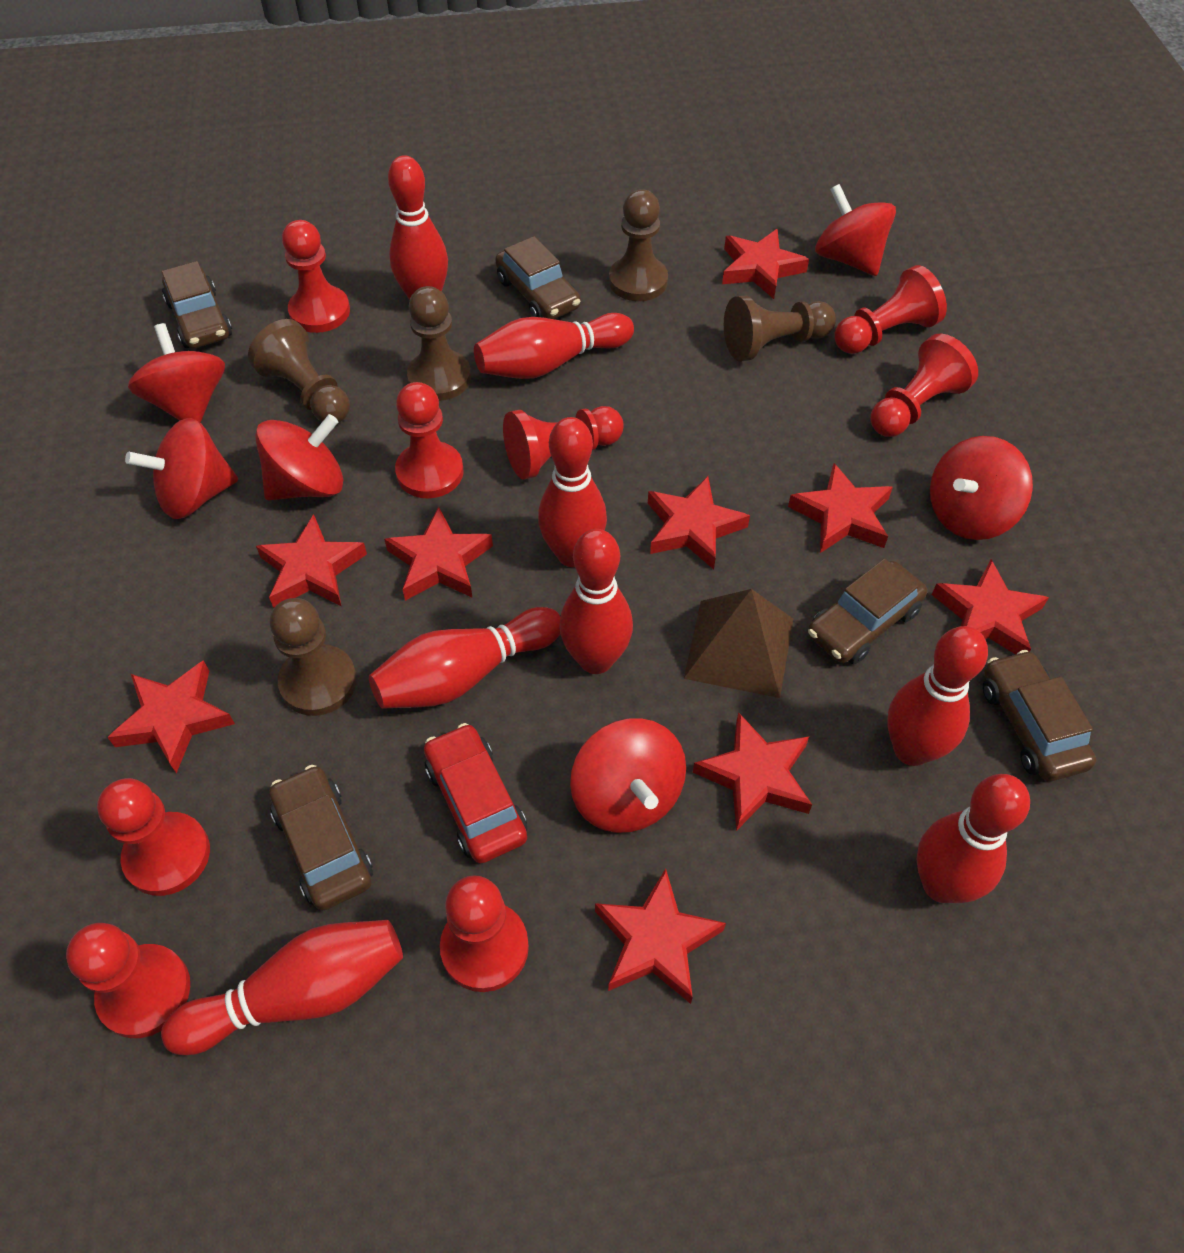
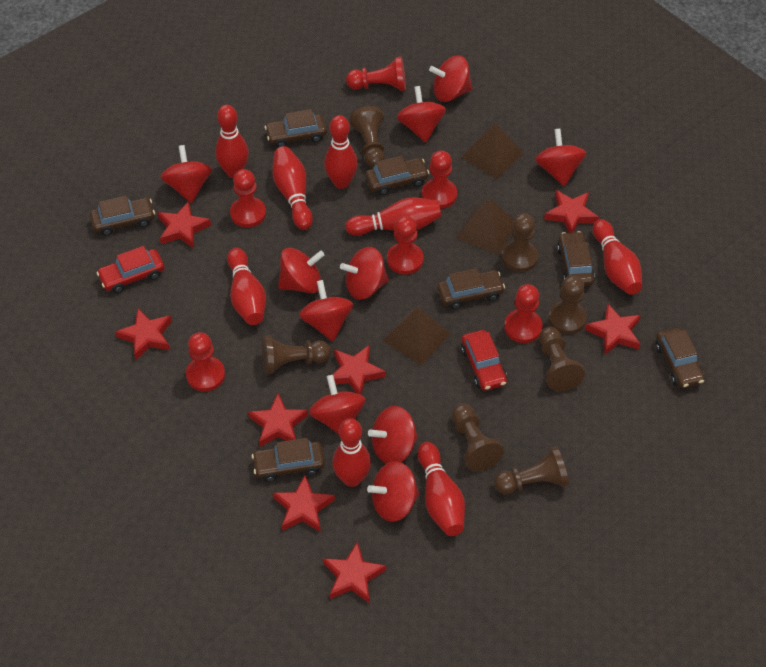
brown car: 5 -> 7
brown pawn: 5 -> 7
brown pyramid: 1 -> 3
red car: 1 -> 2
red pawn: 8 -> 6
red spinning top: 6 -> 10
red star: 9 -> 8

